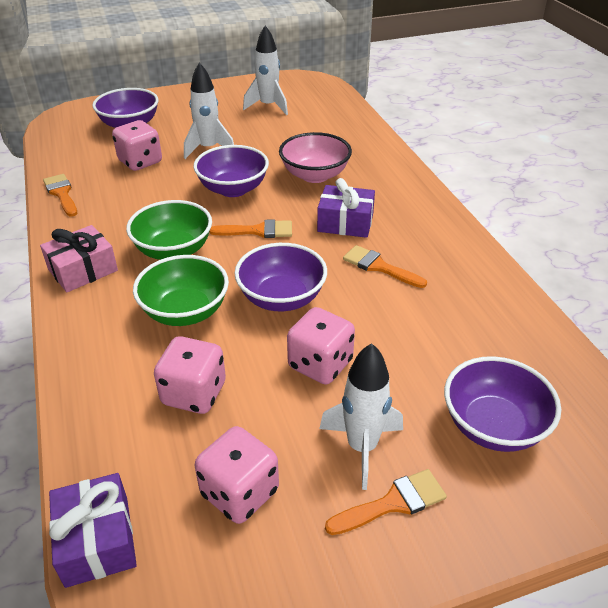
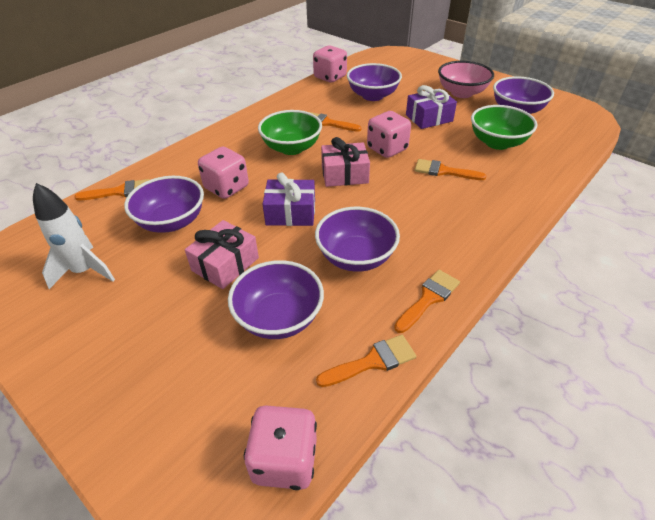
orange brush: 4 -> 5
pink gift: 1 -> 2
purple bowl: 4 -> 5
white rocket: 3 -> 1

